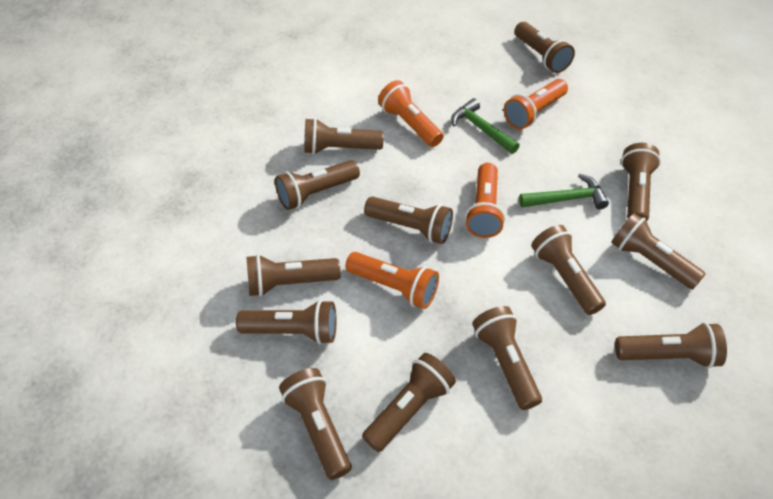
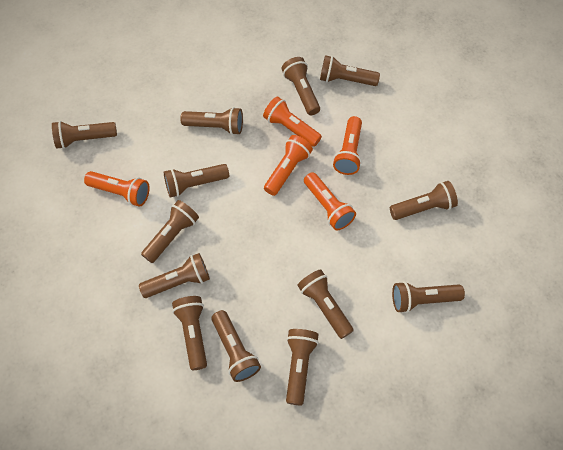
green hammer: 2 -> 0
orange flashlight: 4 -> 5

